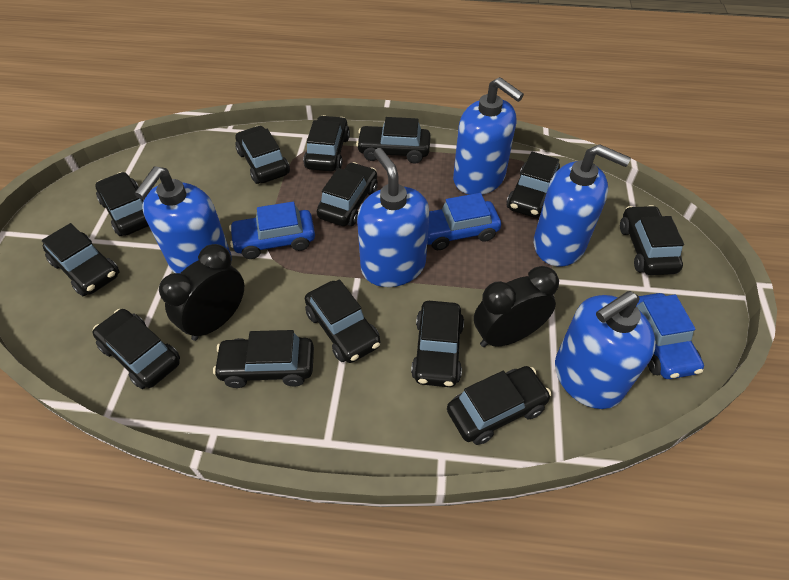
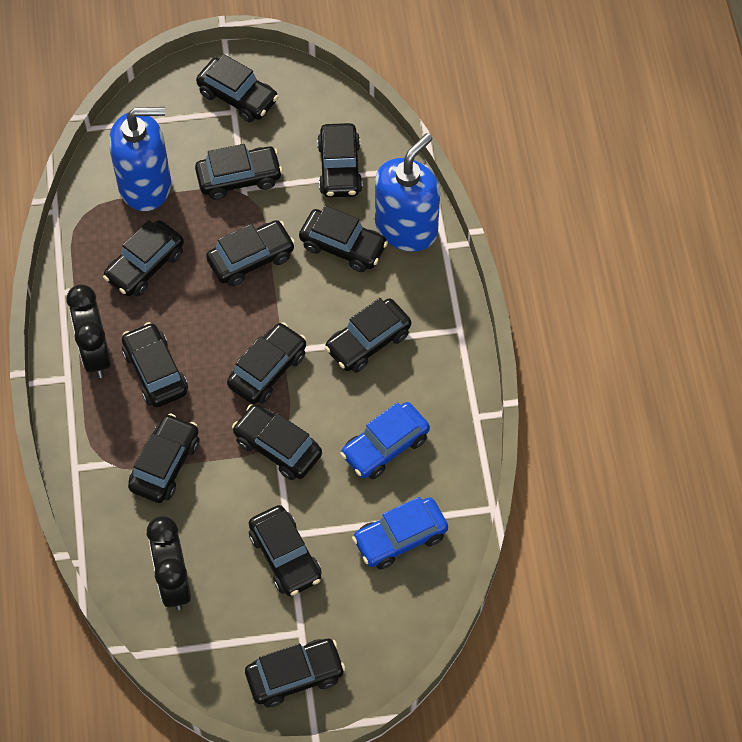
blue car: 3 -> 2
blue soap dispenser: 5 -> 2

